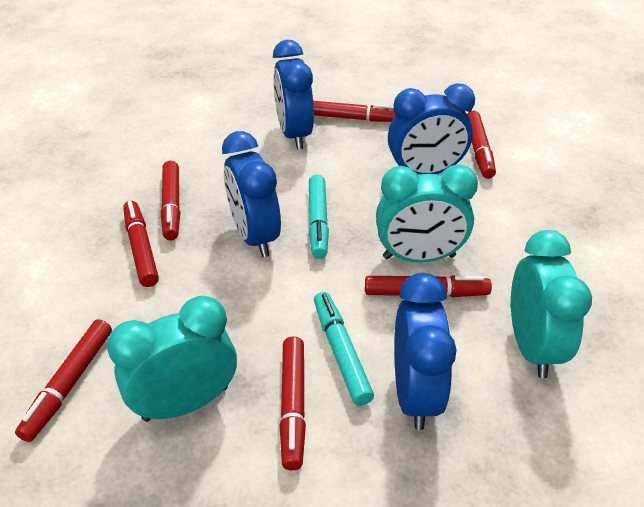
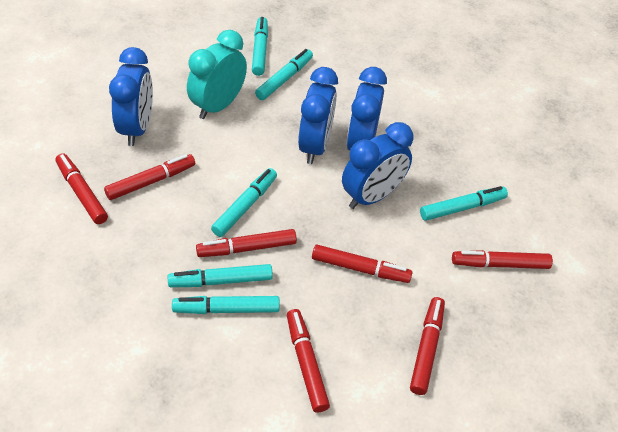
turquoise clock: 3 -> 1
turquoise marker: 2 -> 6

